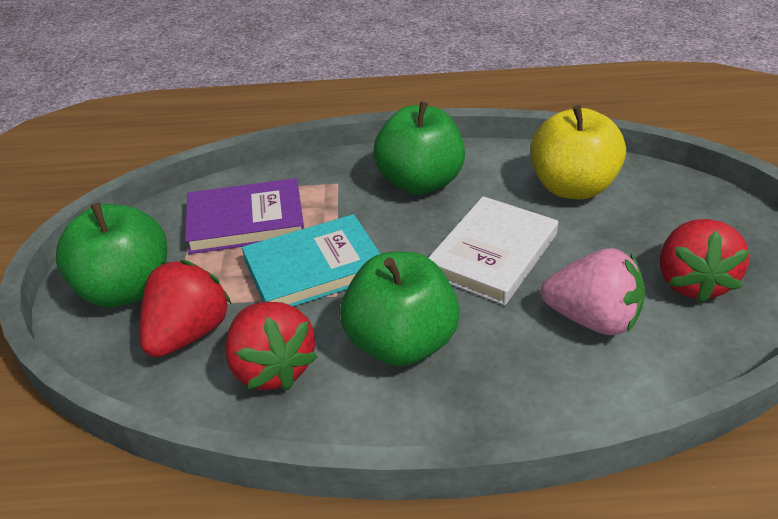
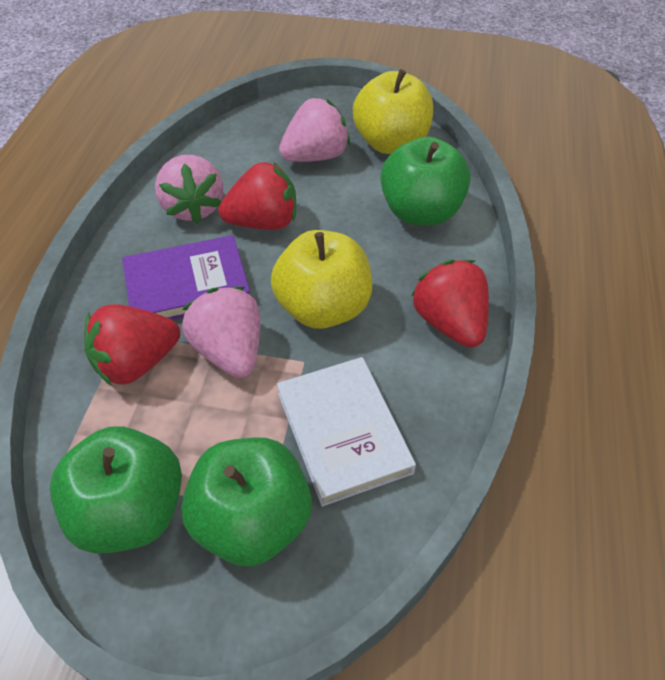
pink strawberry: 1 -> 3
turquoise book: 1 -> 0
yellow apple: 1 -> 2

